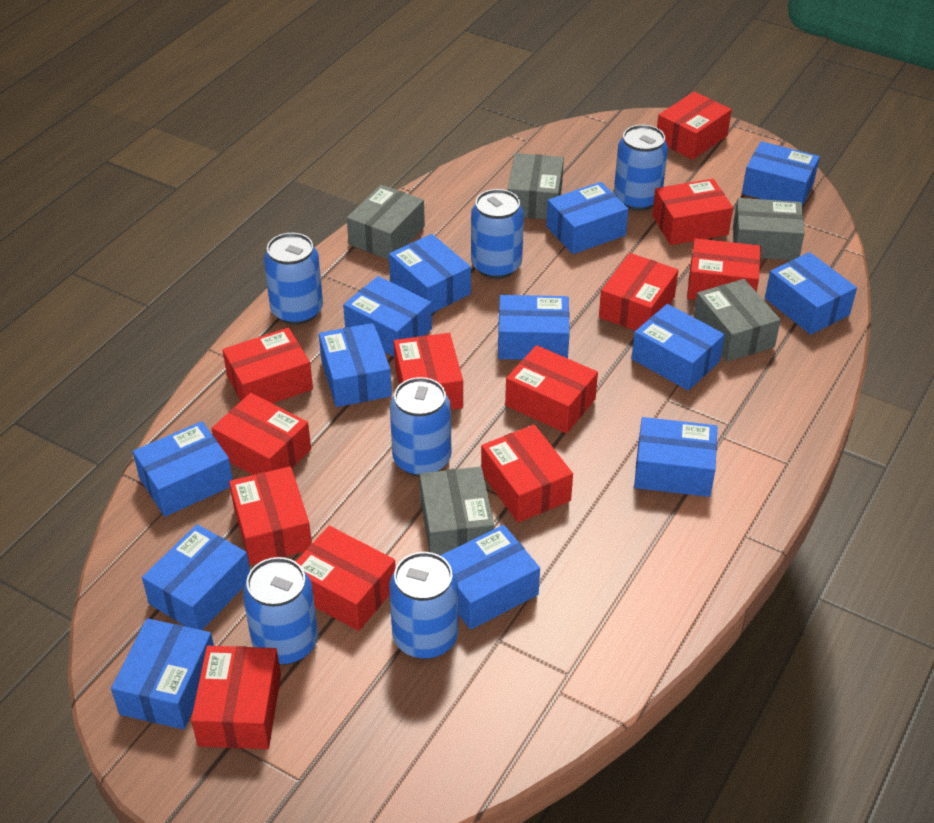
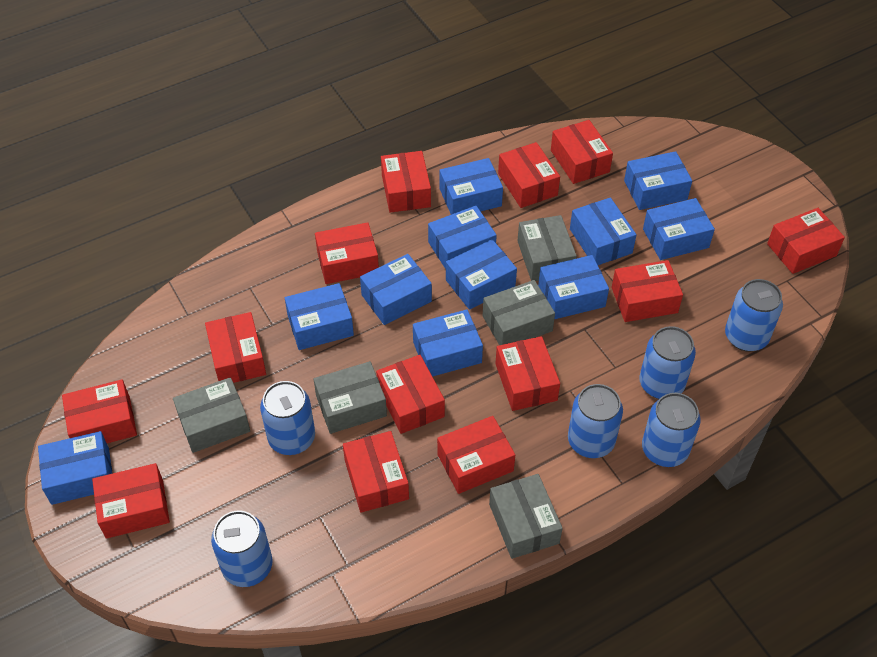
blue box: 13 -> 11
red box: 12 -> 13

